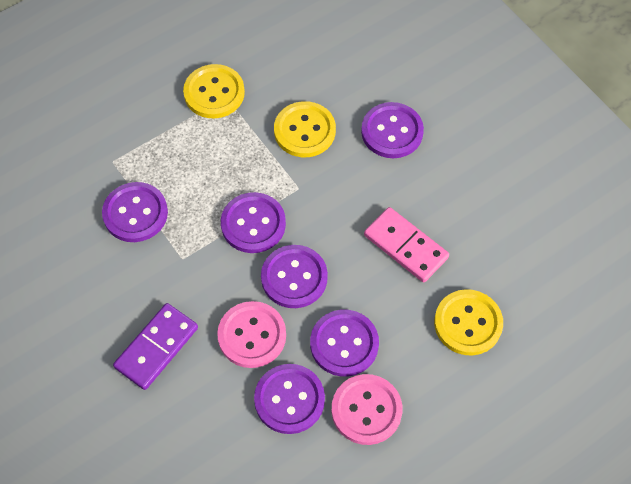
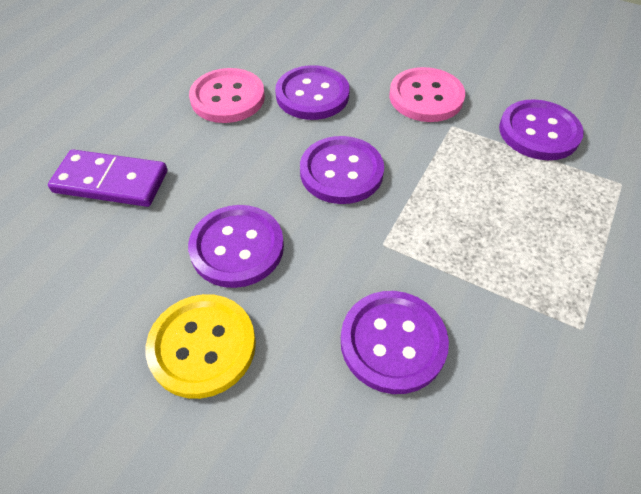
pink domino: 1 -> 0
purple button: 6 -> 5
yellow button: 3 -> 1

